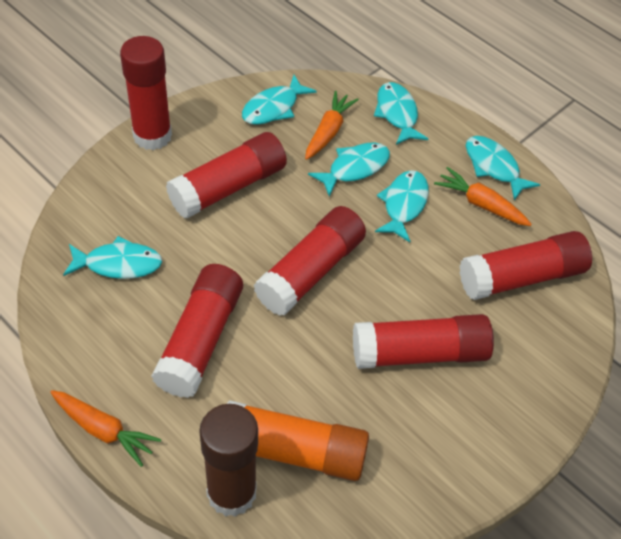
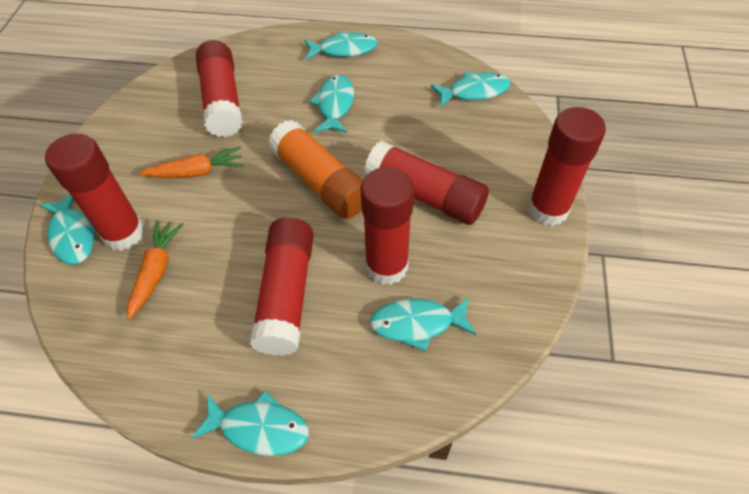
brown glue stick: 1 -> 0
orange carrot: 3 -> 2

